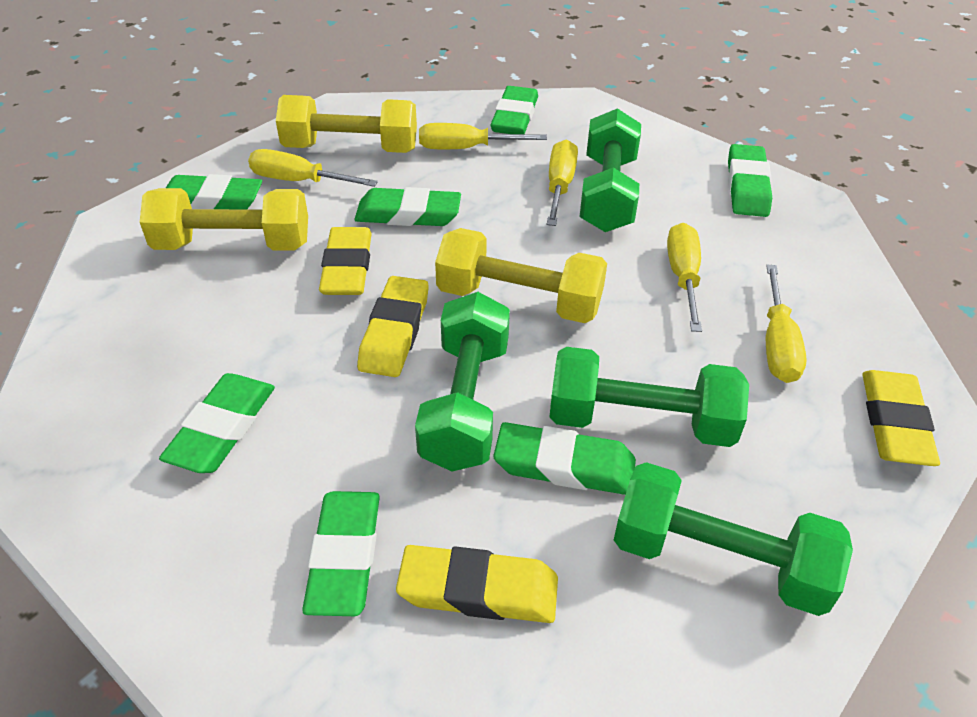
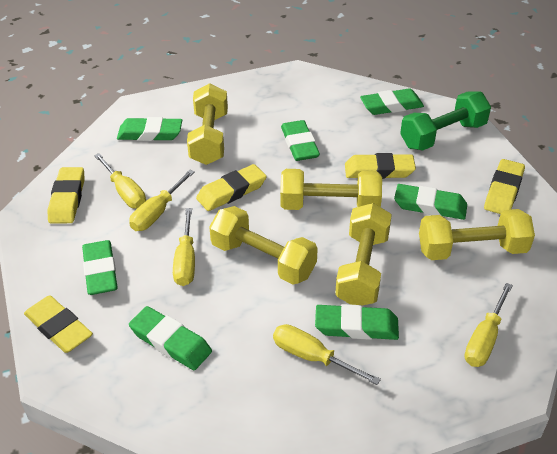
green dumbbell: 4 -> 1
yellow dumbbell: 3 -> 5
yellow eraser: 4 -> 5

